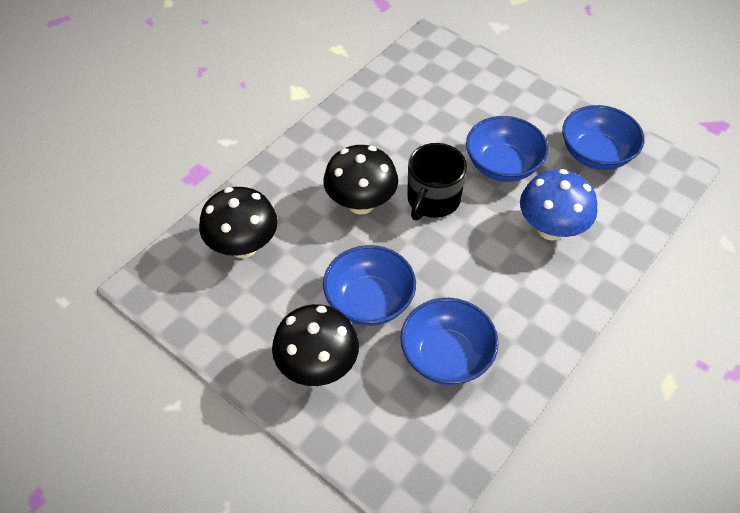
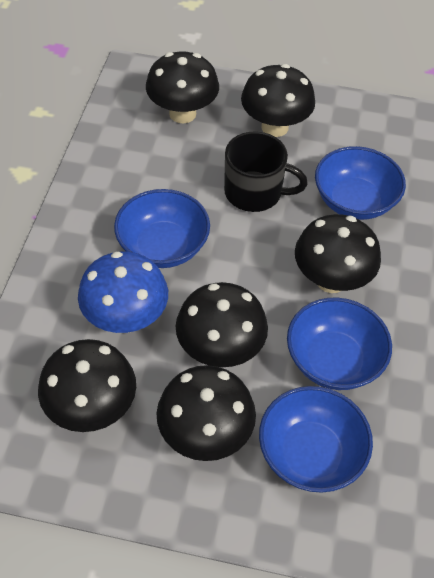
black mushroom: 3 -> 6

